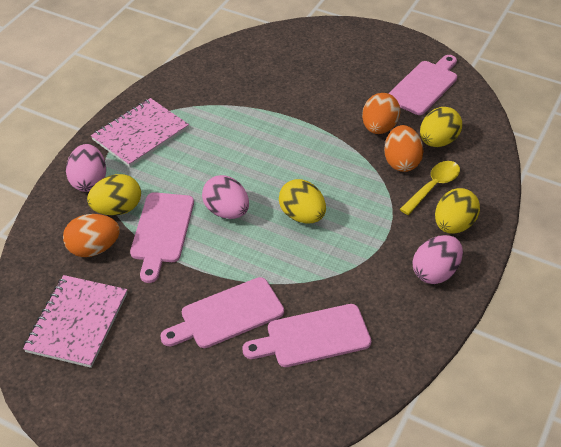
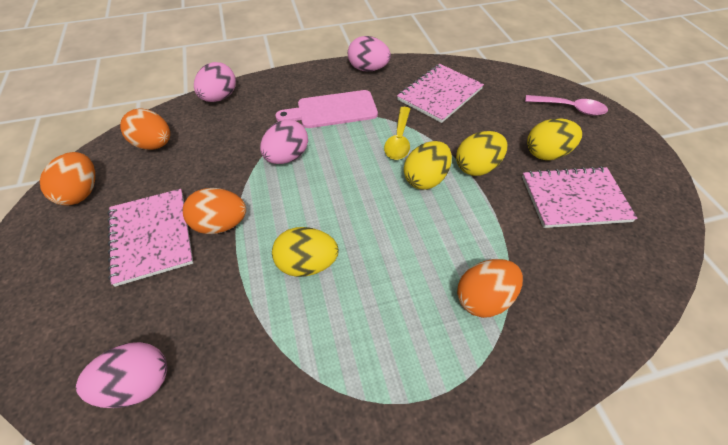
orange egg: 3 -> 4
pink cutting board: 4 -> 1
pink egg: 3 -> 4
pink notebook: 2 -> 3
pink spoon: 0 -> 1

